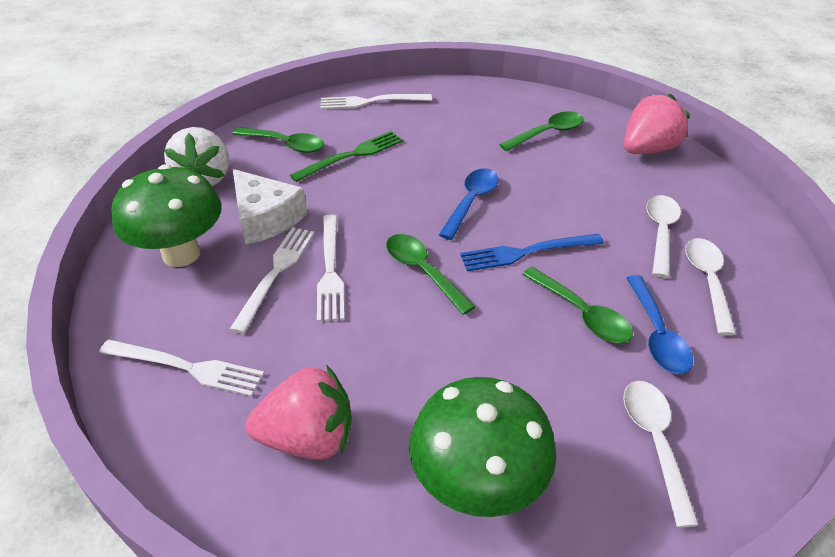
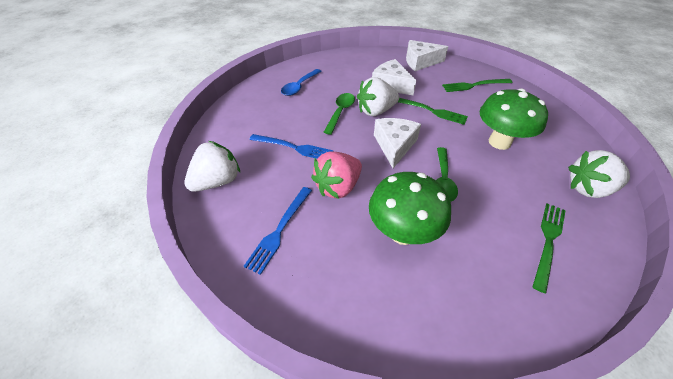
blue fork: 1 -> 2
blue spoon: 2 -> 1
green fork: 1 -> 3
green spoon: 4 -> 2
pink strawberry: 2 -> 1
white cheese: 1 -> 3
white fork: 4 -> 0
white spoon: 3 -> 0
white strawberry: 1 -> 3

